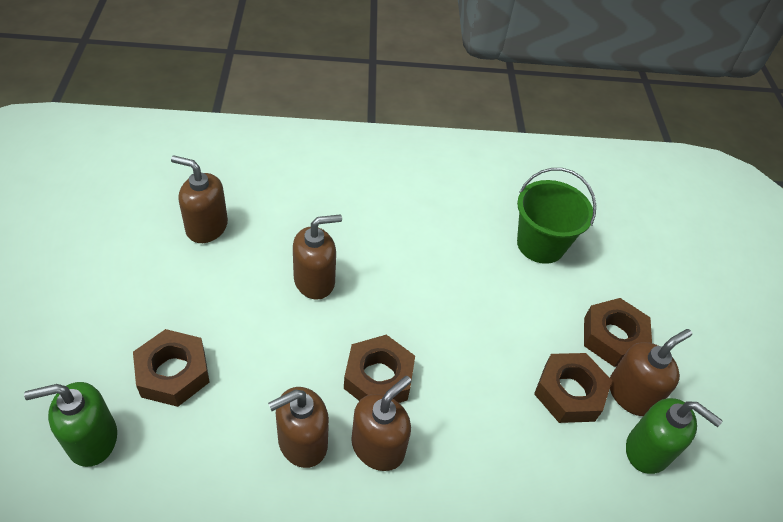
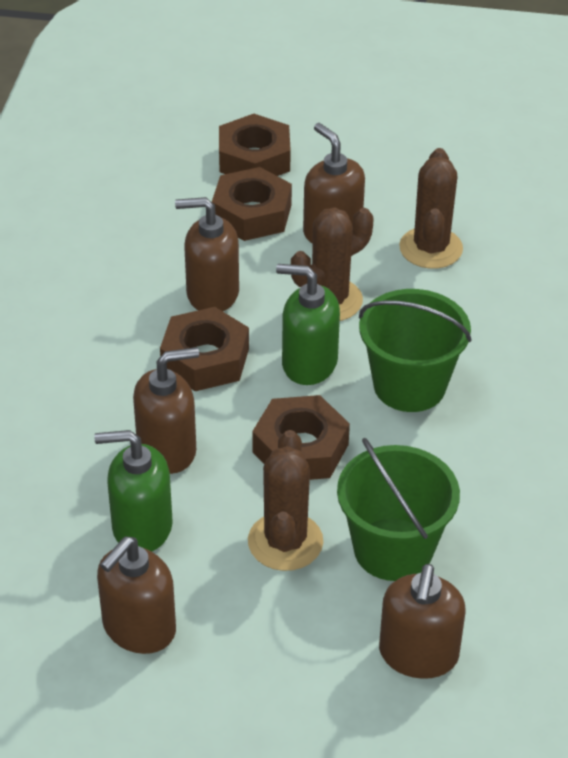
brown cactus: 0 -> 3
green bucket: 1 -> 2

